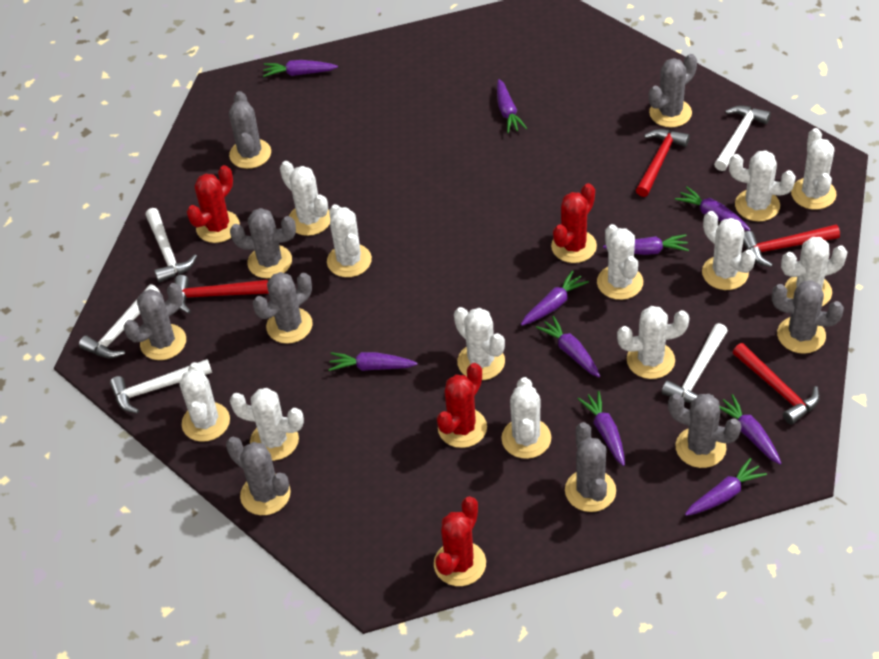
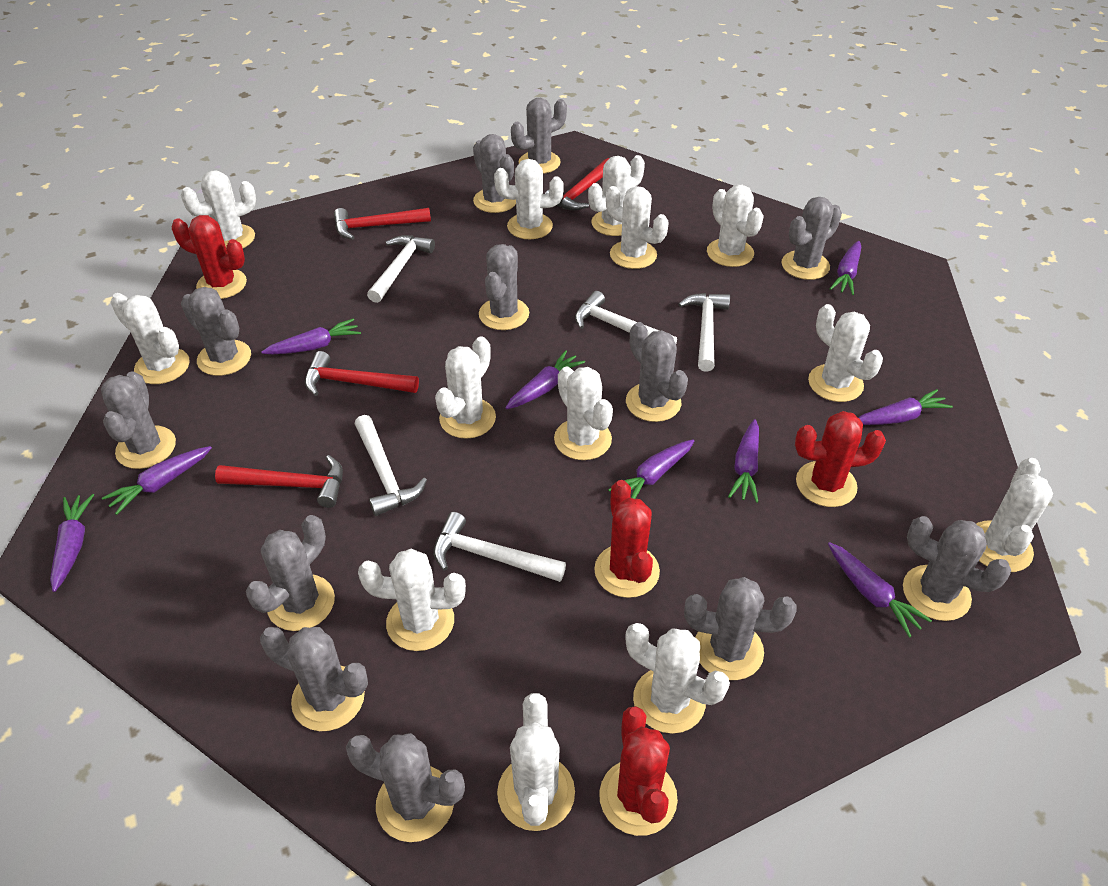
grey cactus: 9 -> 12
purple carrot: 10 -> 9
white cactus: 12 -> 13

